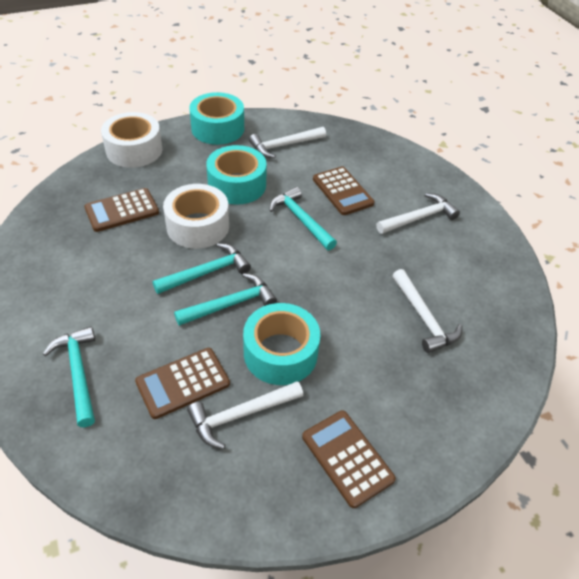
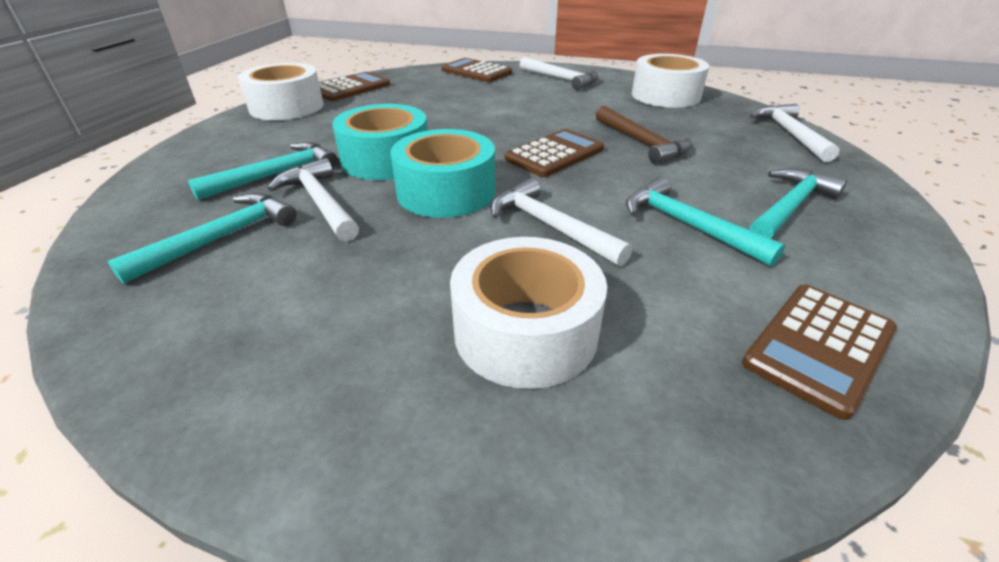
brown hammer: 0 -> 1
turquoise tape: 3 -> 2
white tape: 2 -> 3

